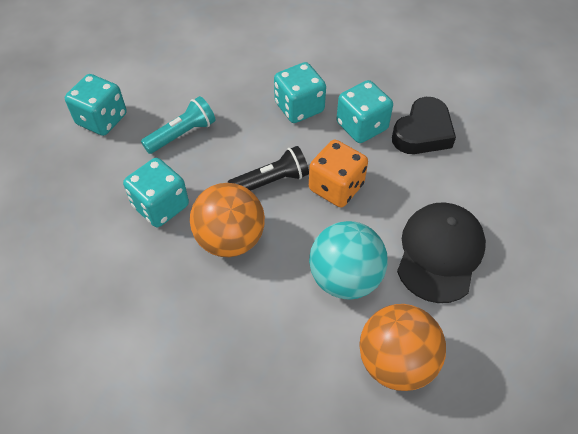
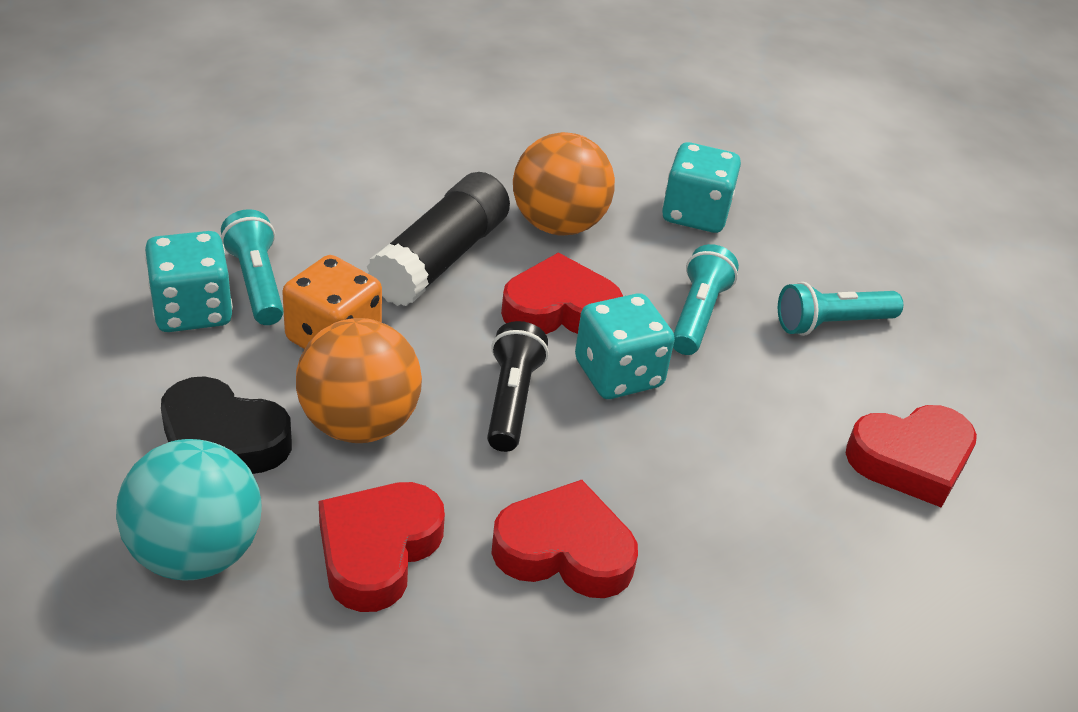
black cap: 1 -> 0
black glue stick: 0 -> 1
red heart: 0 -> 4
turquoise dice: 4 -> 3
turquoise flashlight: 1 -> 3

